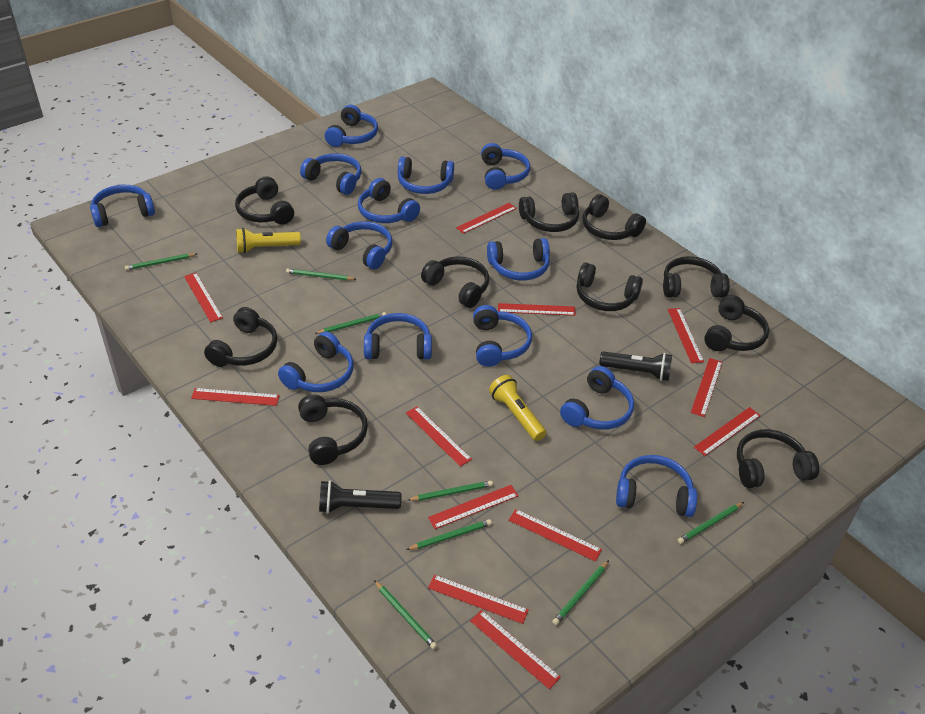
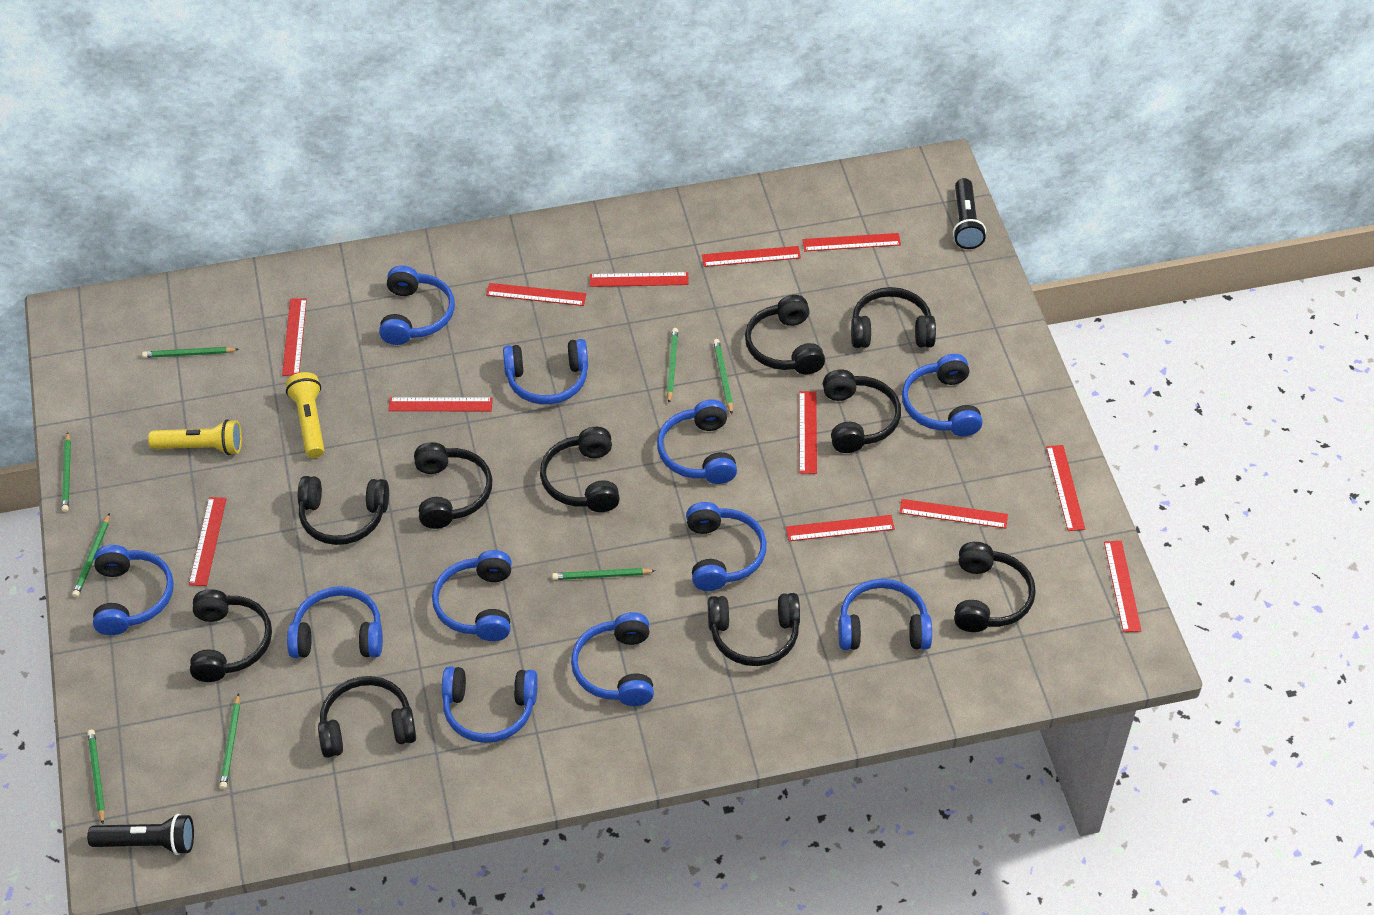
blue headphones: 13 -> 11

